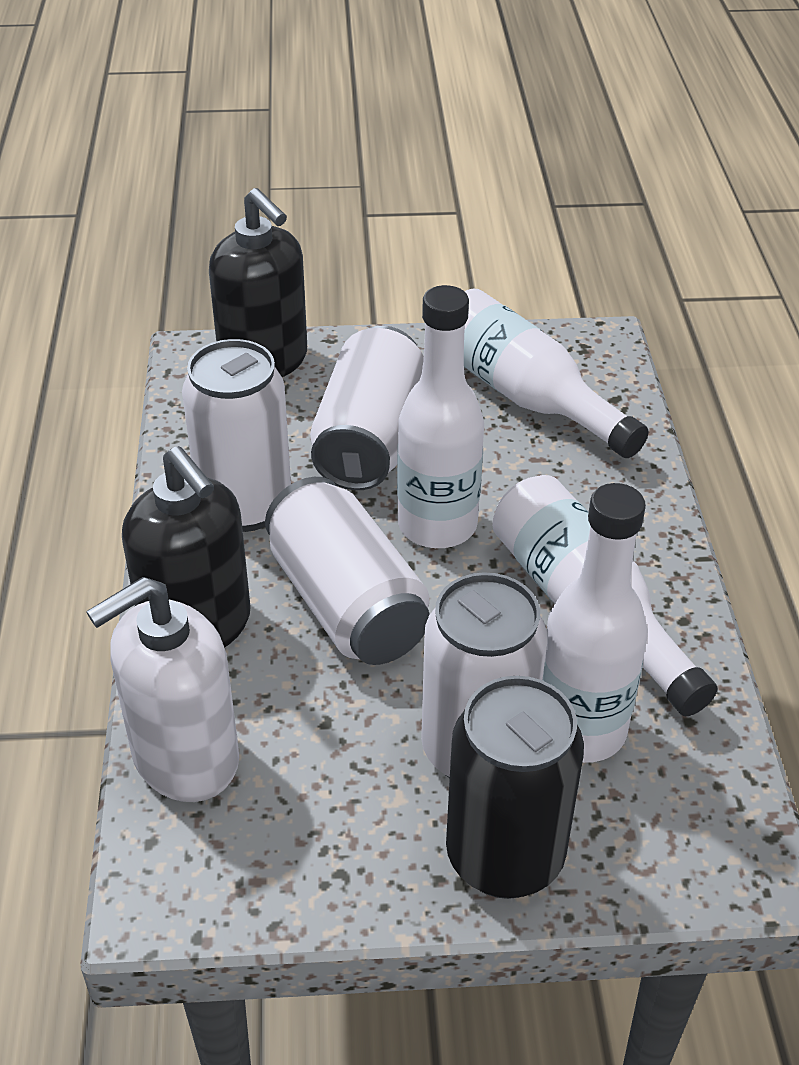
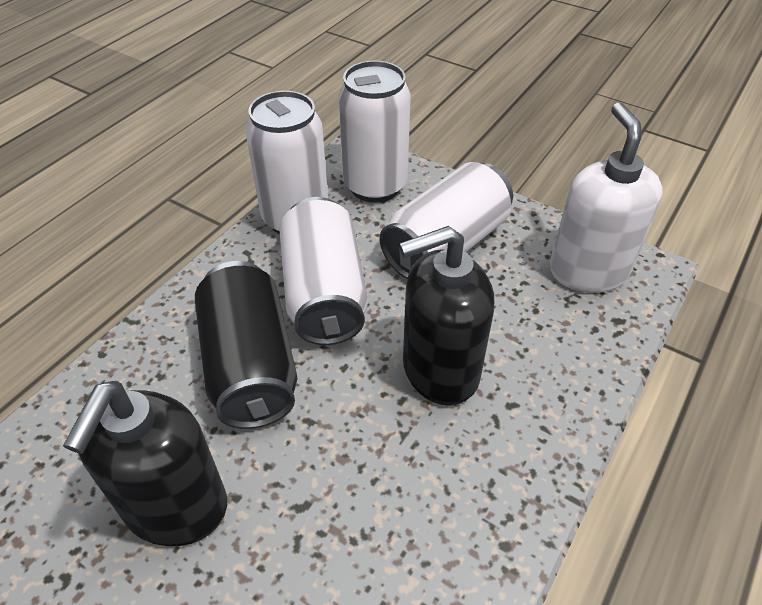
white bottle: 4 -> 0

